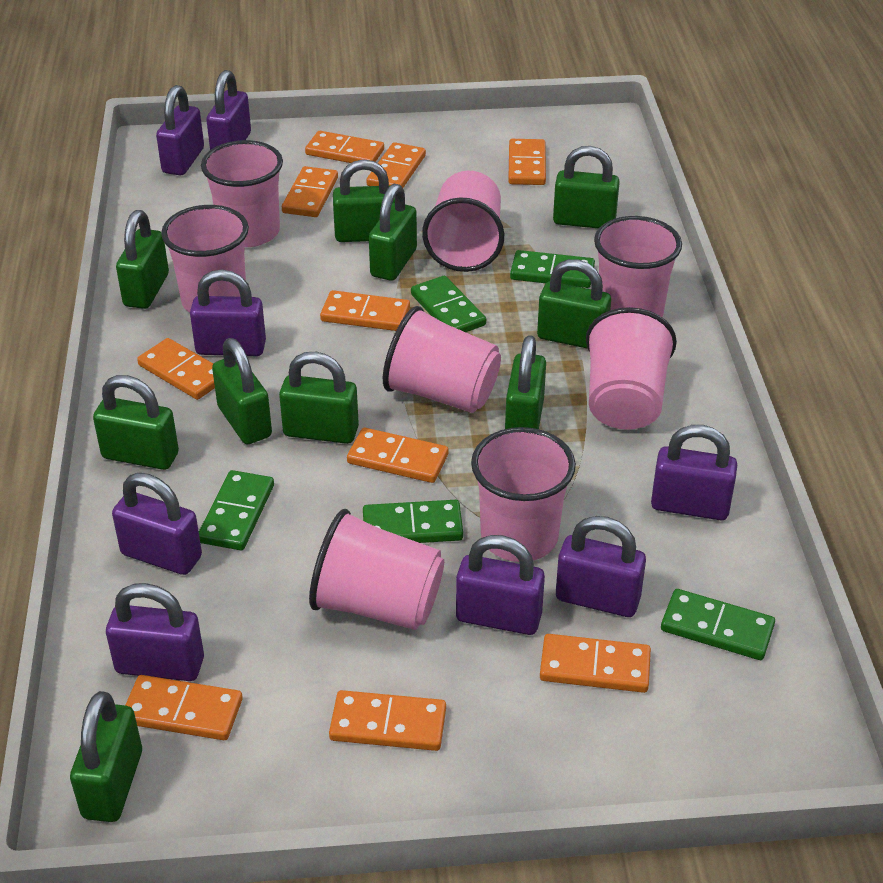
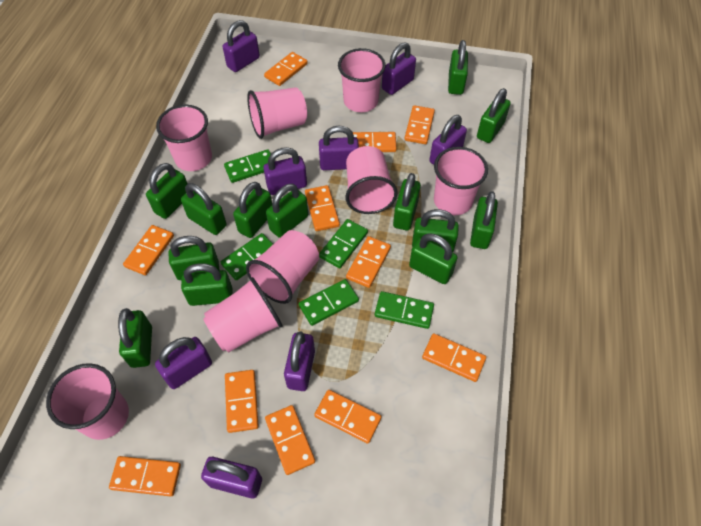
green padlock: 10 -> 13
orange domino: 10 -> 11

